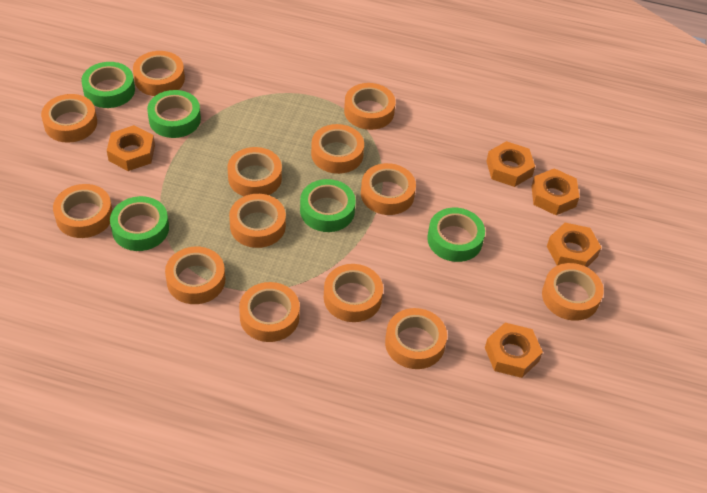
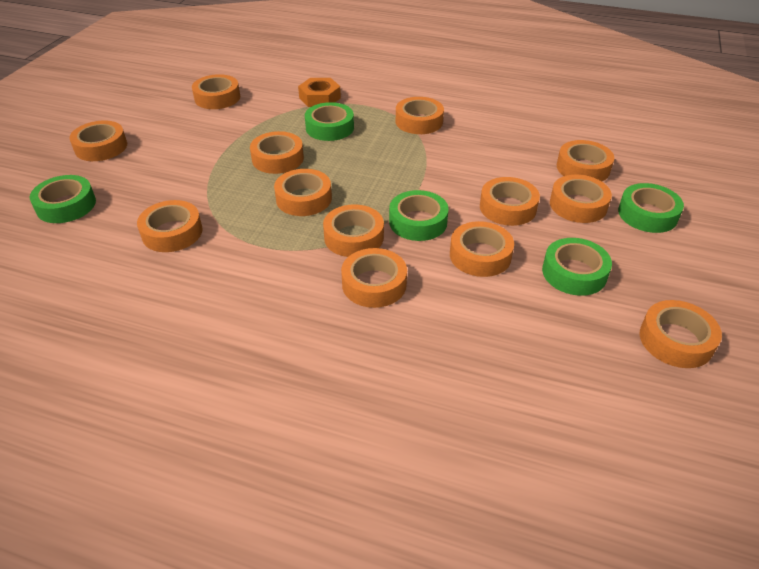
orange nut: 5 -> 1

